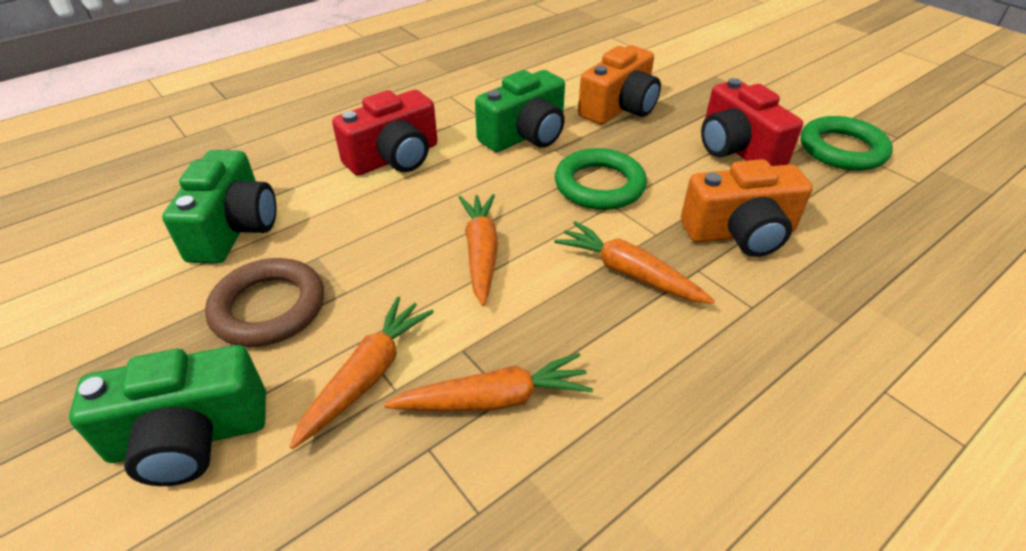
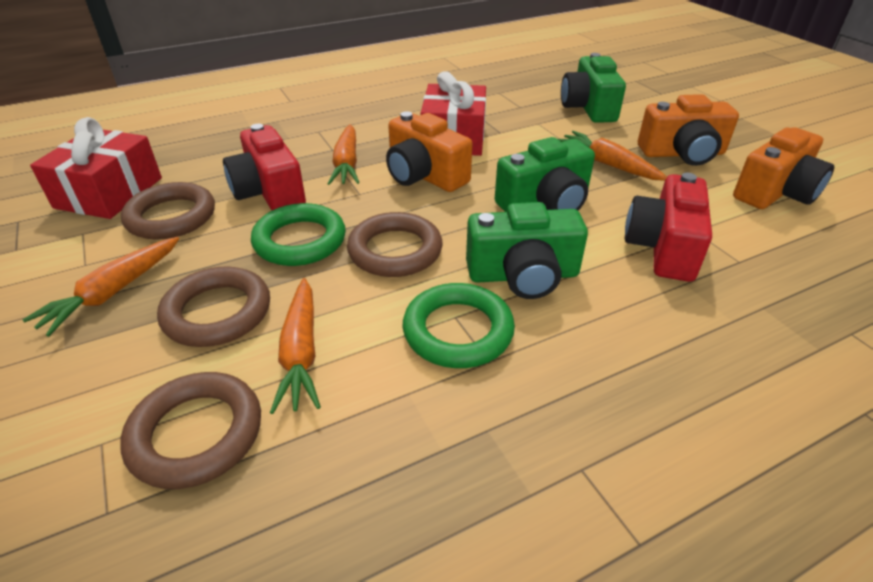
brown ring: 1 -> 4
orange camera: 2 -> 3
red gift: 0 -> 2

